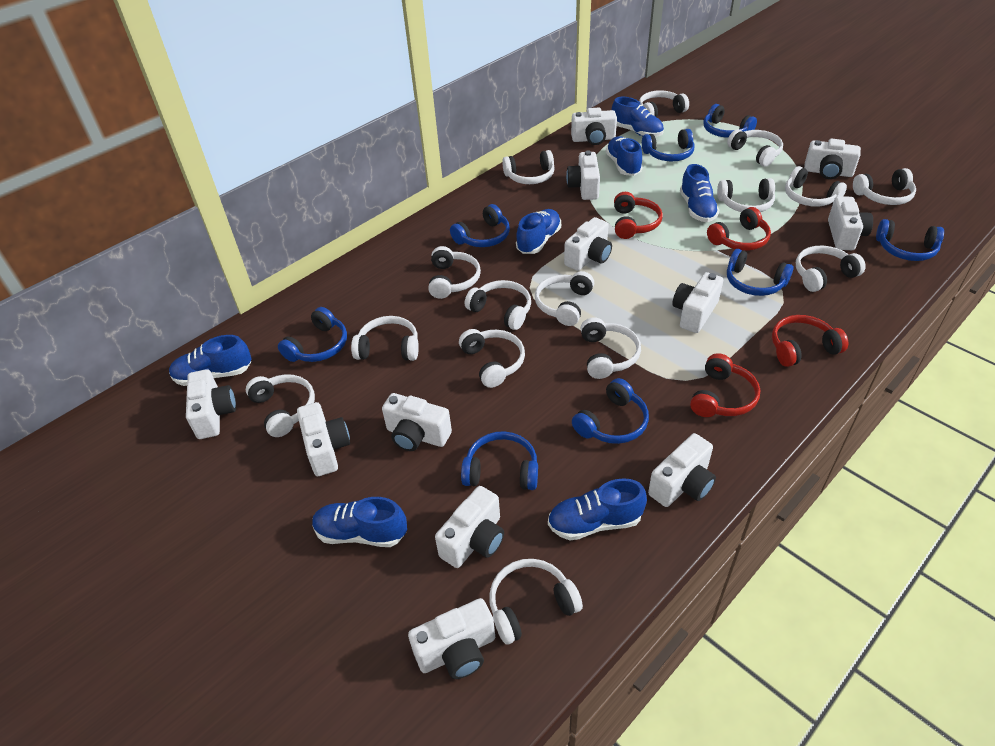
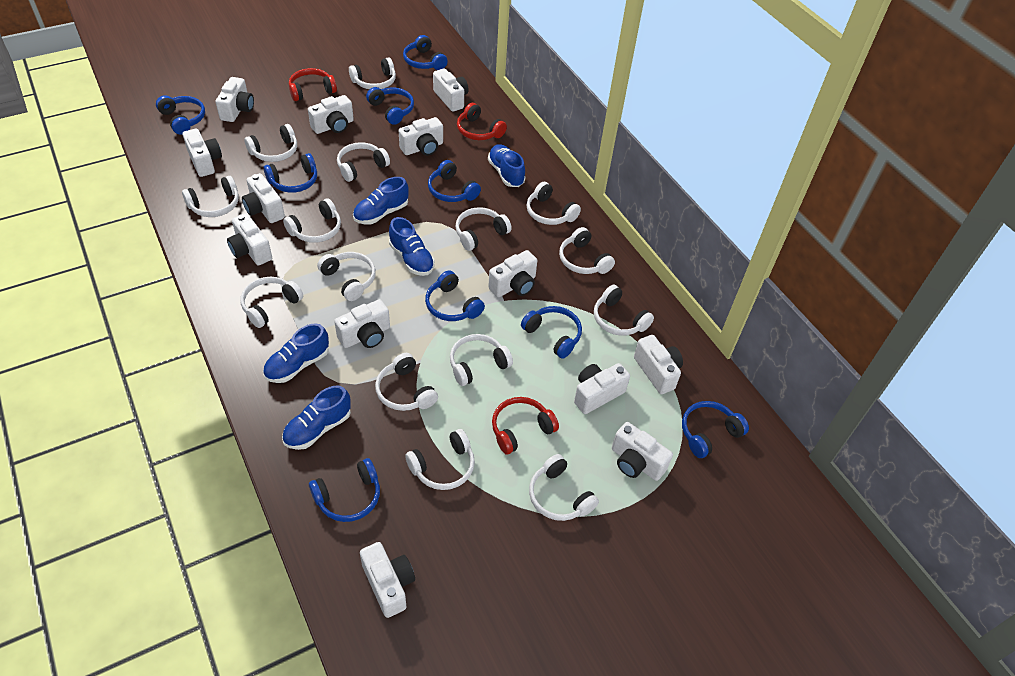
blue headphones: 8 -> 9
blue shoe: 7 -> 5
red headphones: 4 -> 3
white camera: 12 -> 13

